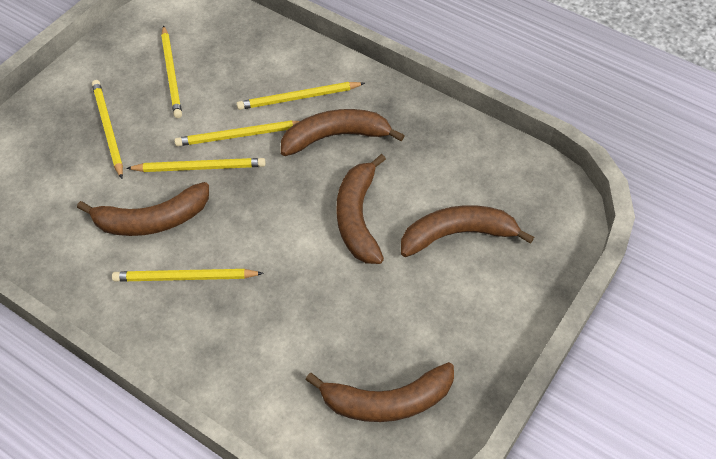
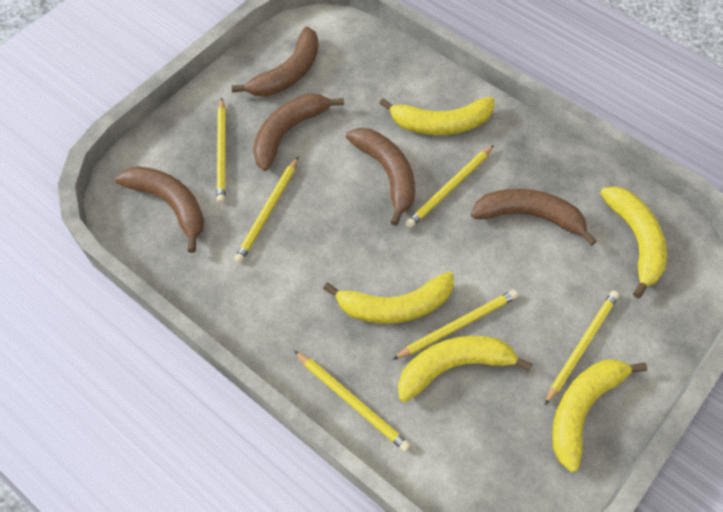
yellow banana: 0 -> 5

